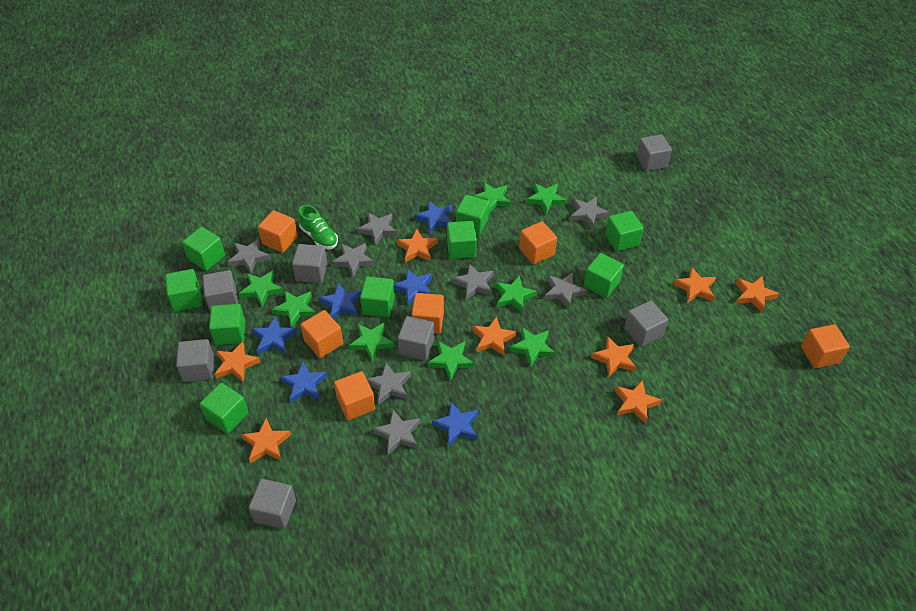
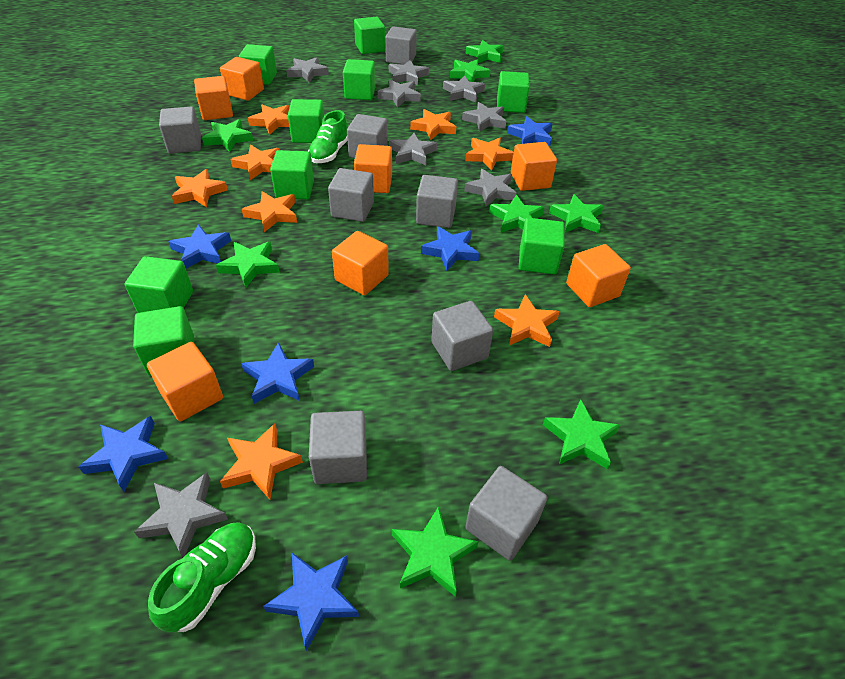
green shoe: 1 -> 2
grey cube: 7 -> 8
orange cube: 6 -> 7

